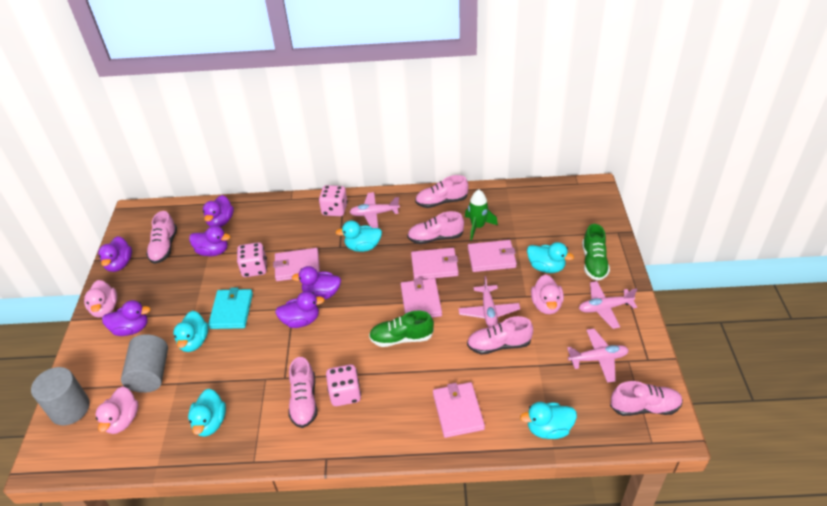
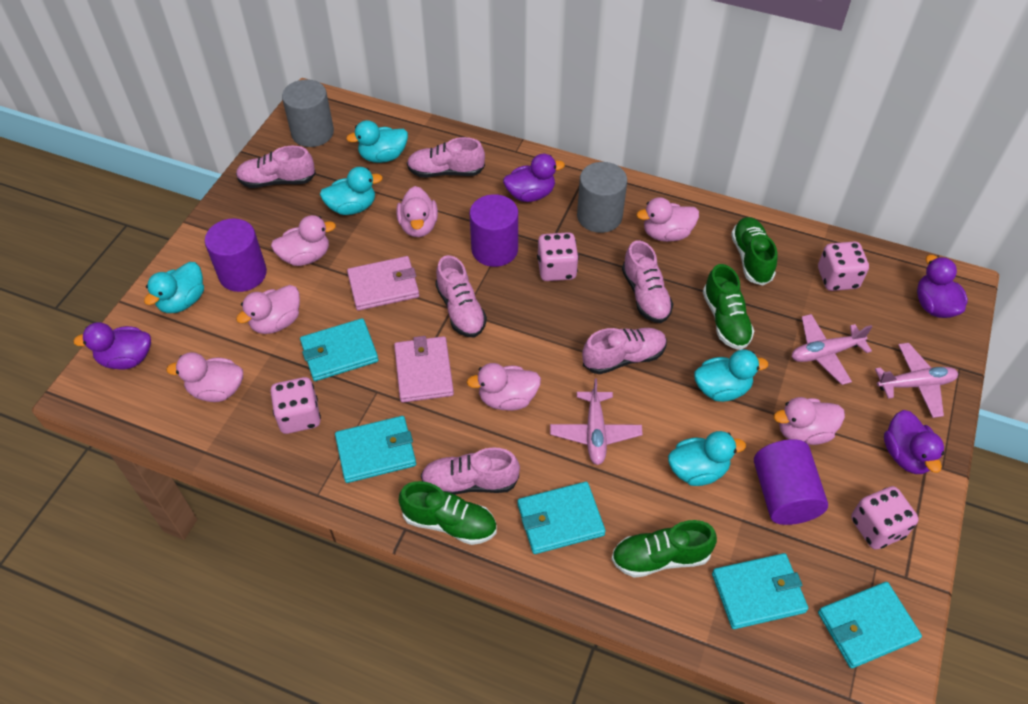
green rocket: 1 -> 0
green shoe: 2 -> 4
pink dice: 3 -> 4
pink duck: 3 -> 7
pink plane: 4 -> 3
pink wallet: 5 -> 2
purple cylinder: 0 -> 3
purple duck: 6 -> 4
turquoise wallet: 1 -> 5

